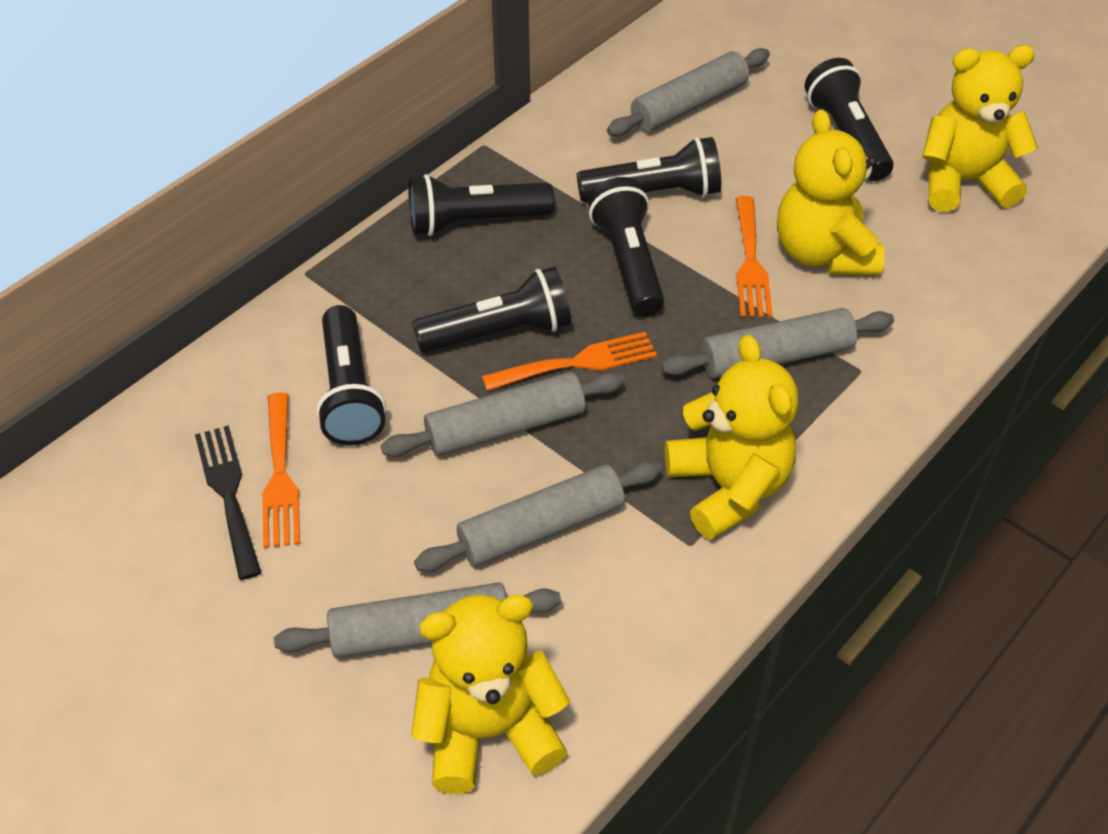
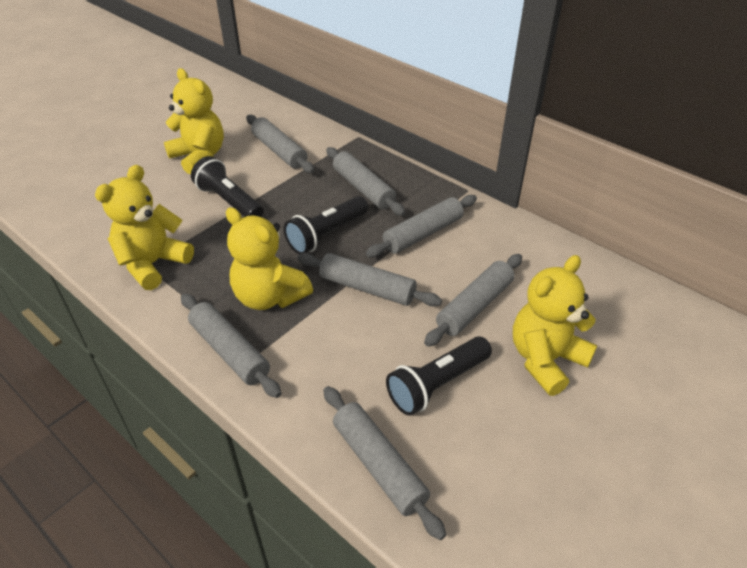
black flashlight: 6 -> 3
black fork: 1 -> 0
grey rolling pin: 5 -> 7
orange fork: 3 -> 0

